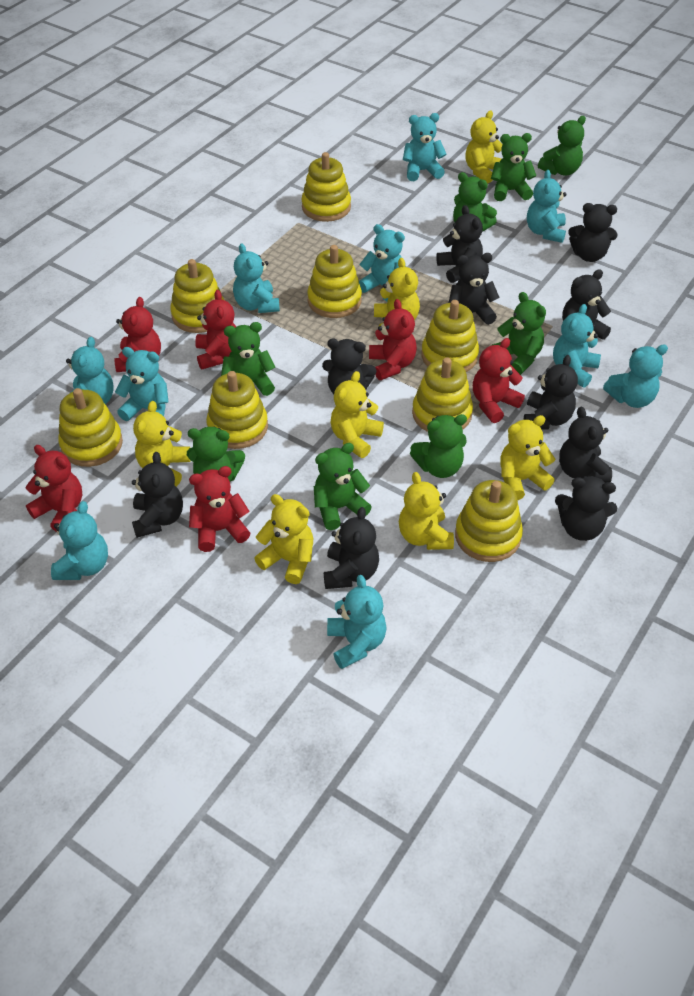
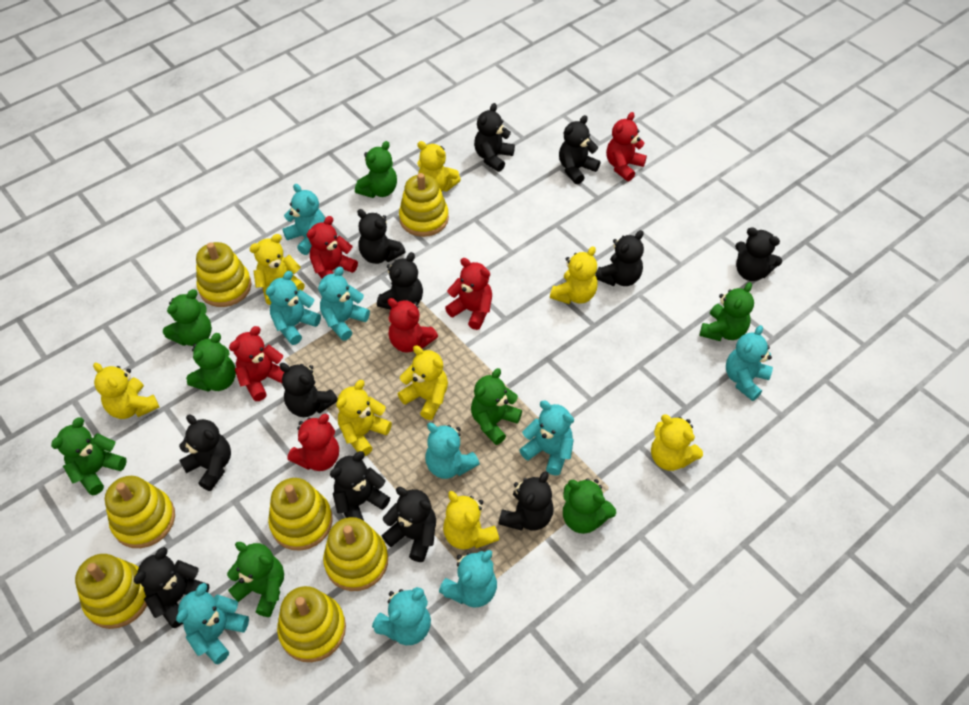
black teddy bear: 10 -> 12
turquoise teddy bear: 10 -> 9
yellow stacking toy: 8 -> 7
yellow teddy bear: 7 -> 8

